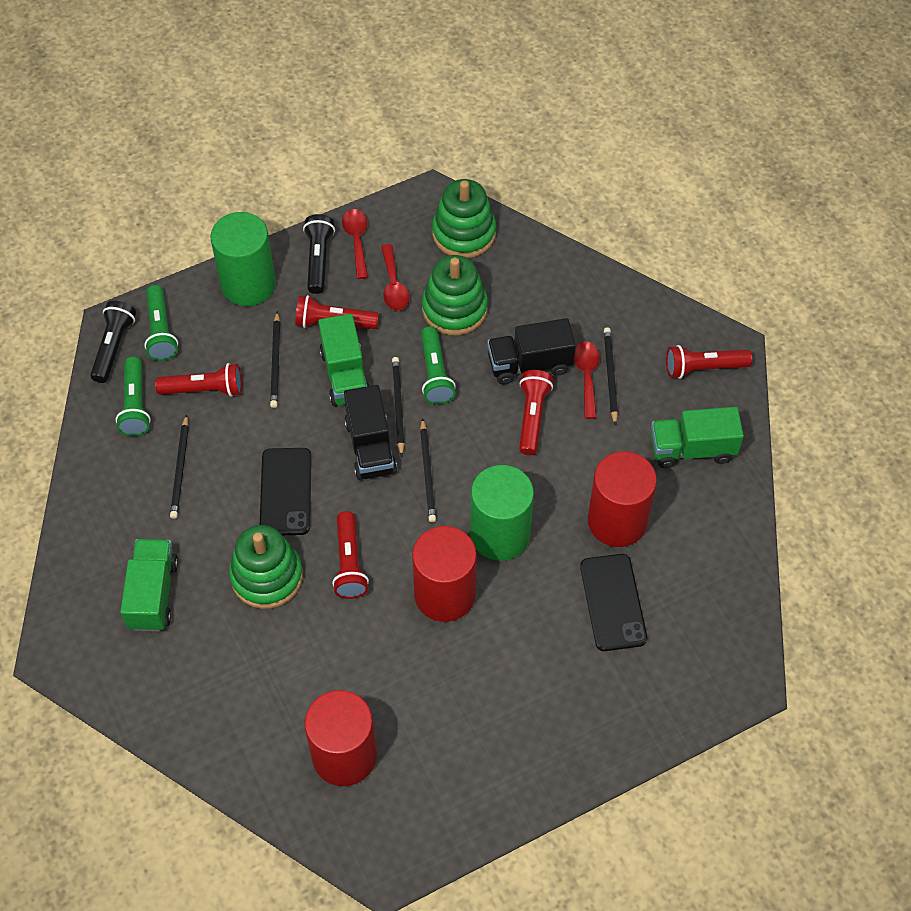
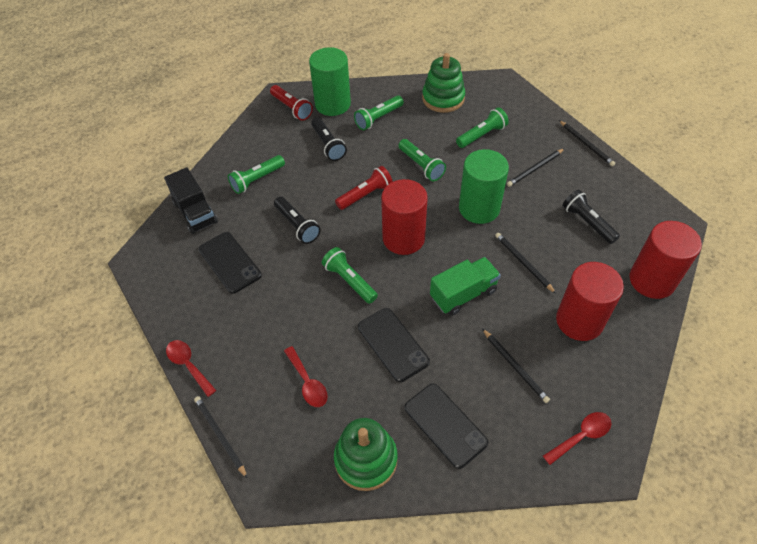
black flashlight: 2 -> 3
black phone: 2 -> 3
black truck: 2 -> 1
green flashlight: 3 -> 5
green stacking toy: 3 -> 2
green truck: 3 -> 1
red flashlight: 5 -> 2

